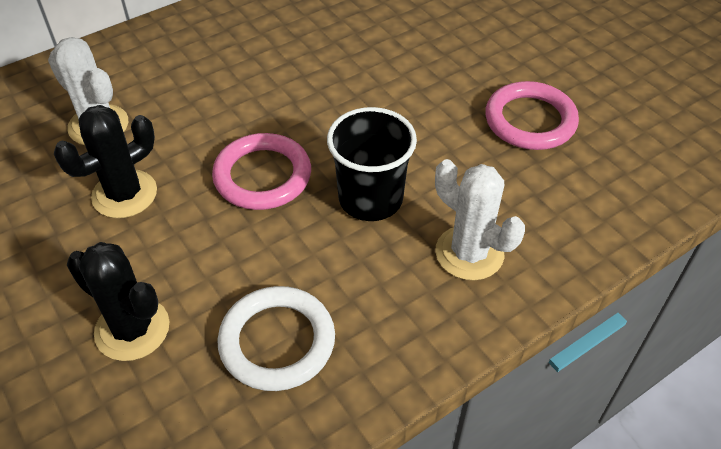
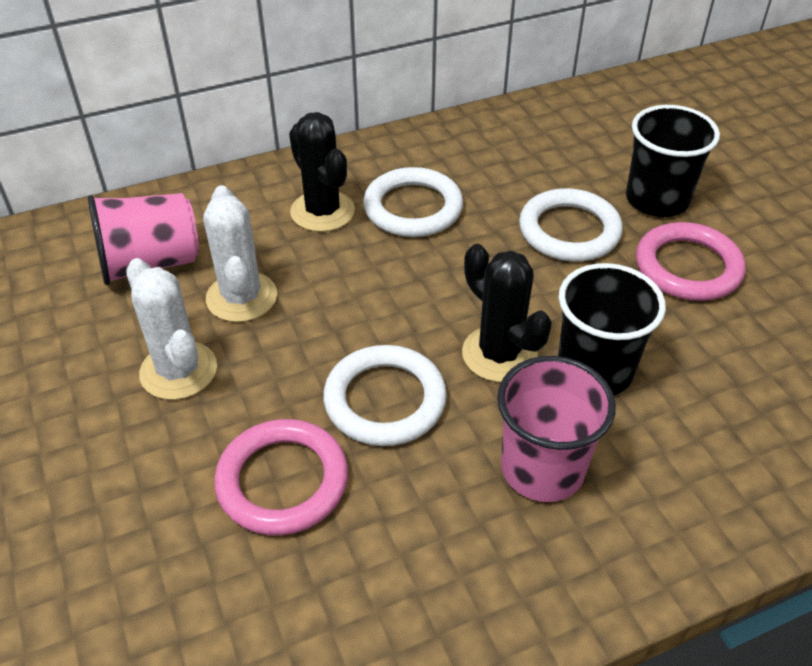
black cup: 1 -> 2
pink cup: 0 -> 2
white ring: 1 -> 3

